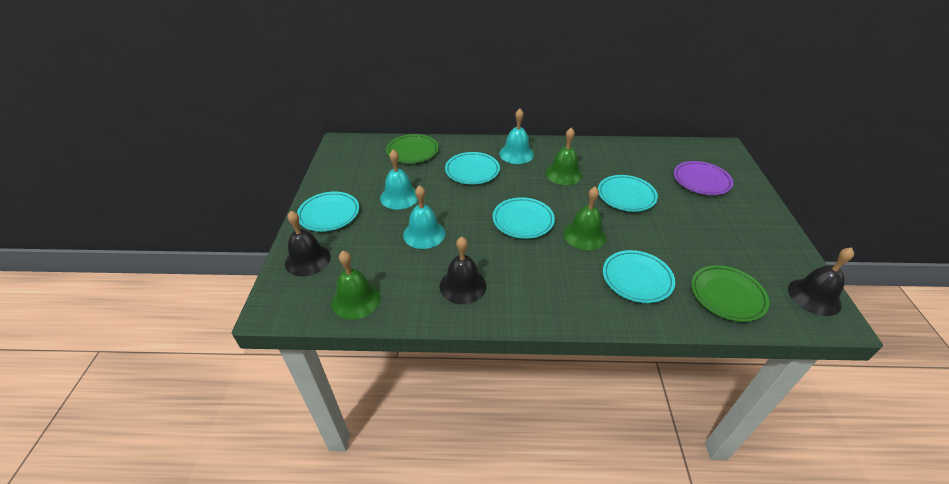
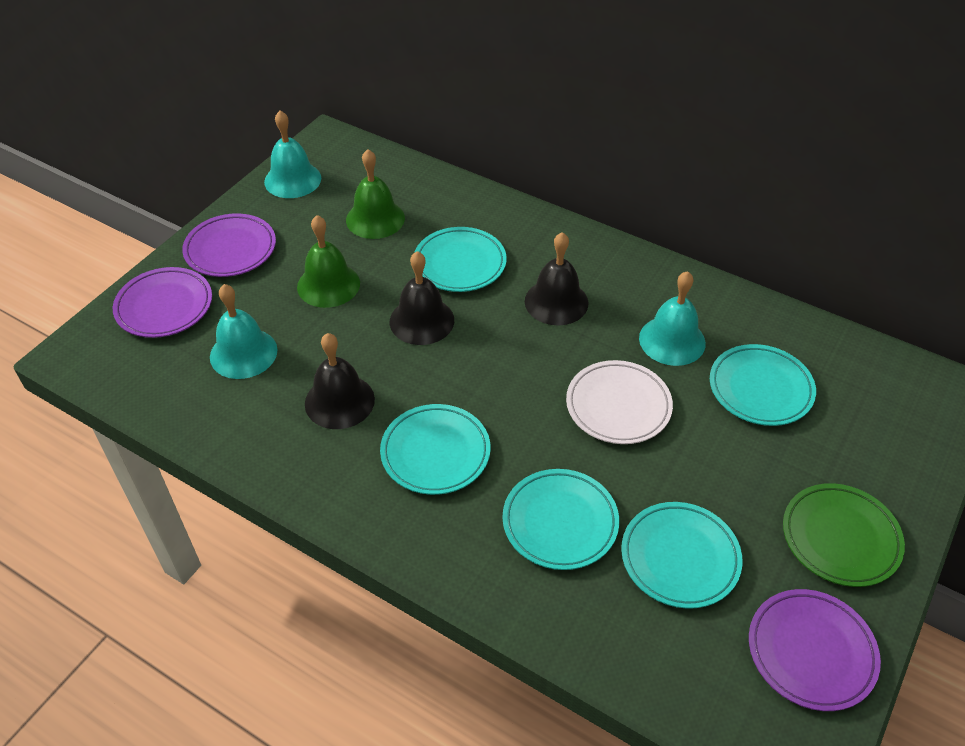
green bell: 3 -> 2
green plate: 2 -> 1
purple plate: 1 -> 3
white plate: 0 -> 1

